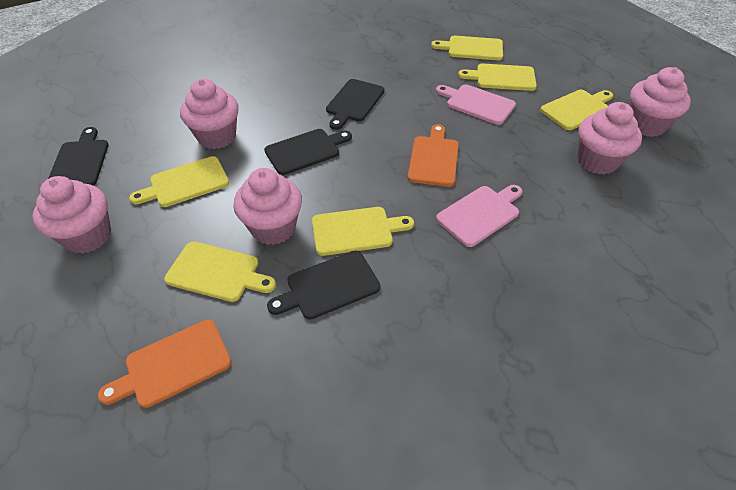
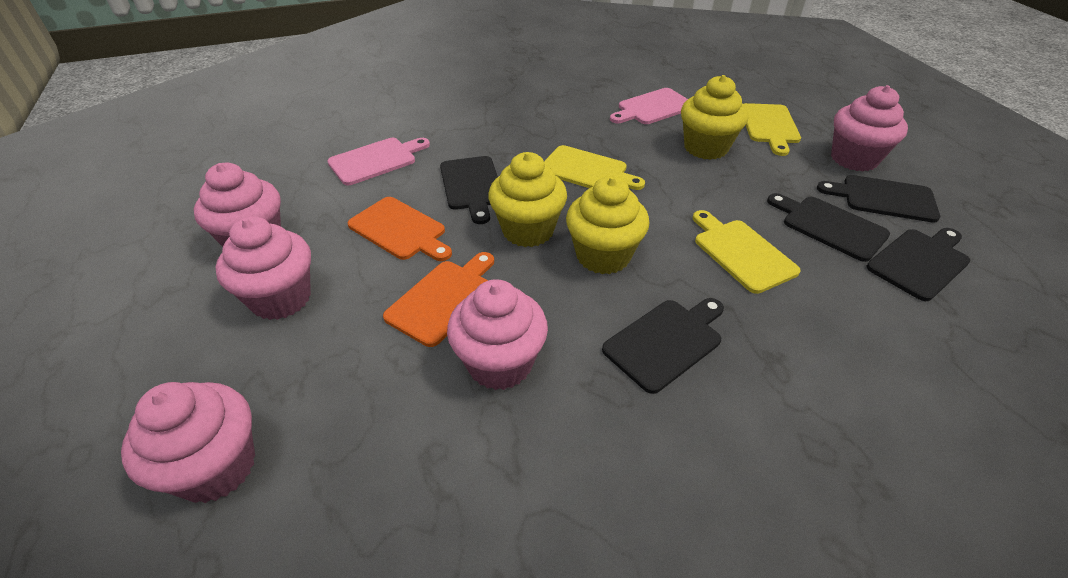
black cutting board: 4 -> 5
yellow cupcake: 0 -> 3
yellow cutting board: 6 -> 3

